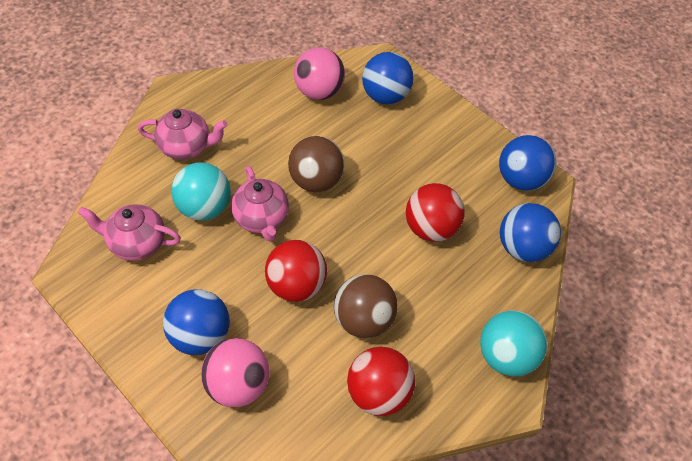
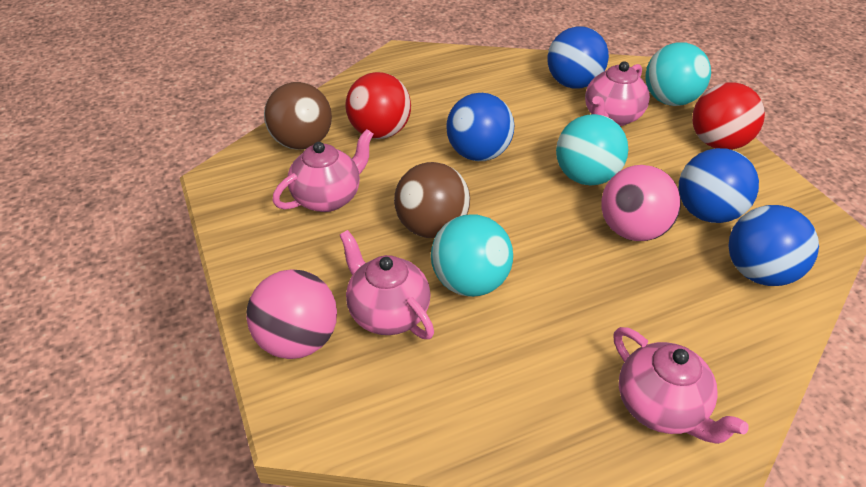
pink teapot: 3 -> 4
red ball: 3 -> 2
turquoise ball: 2 -> 3

